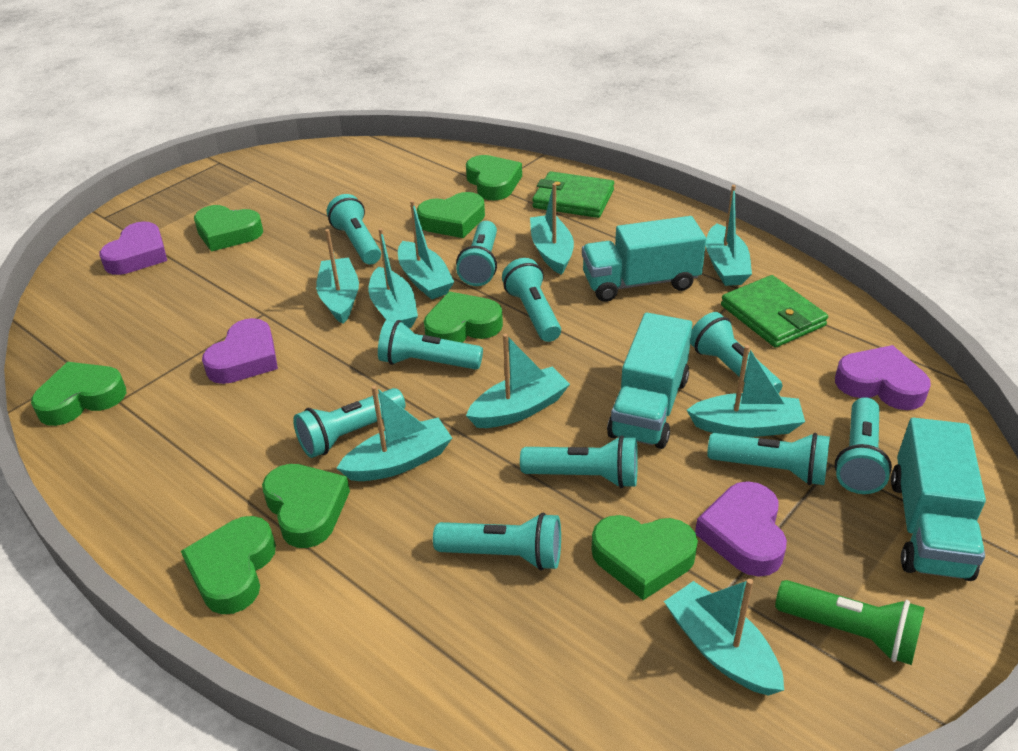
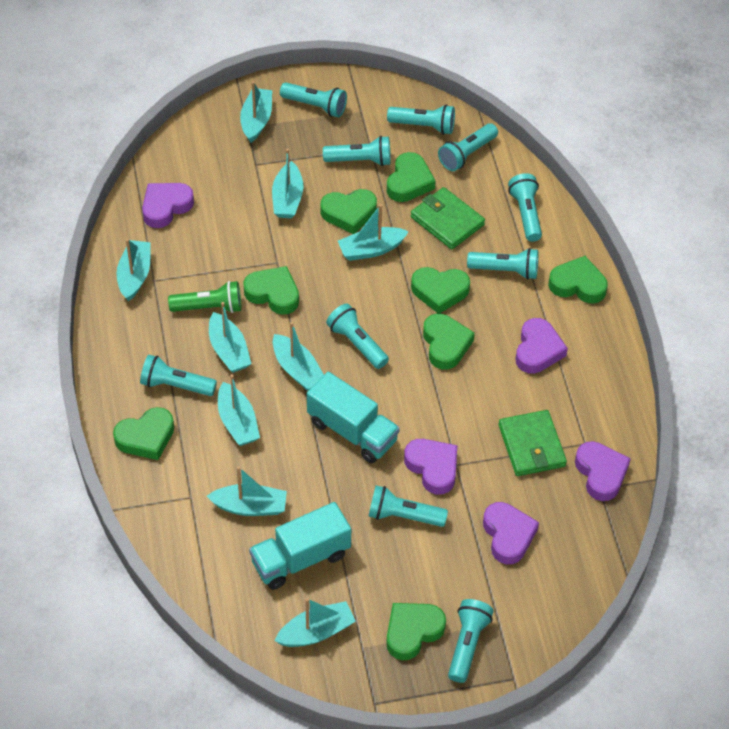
purple heart: 4 -> 5
turquoise truck: 3 -> 2

